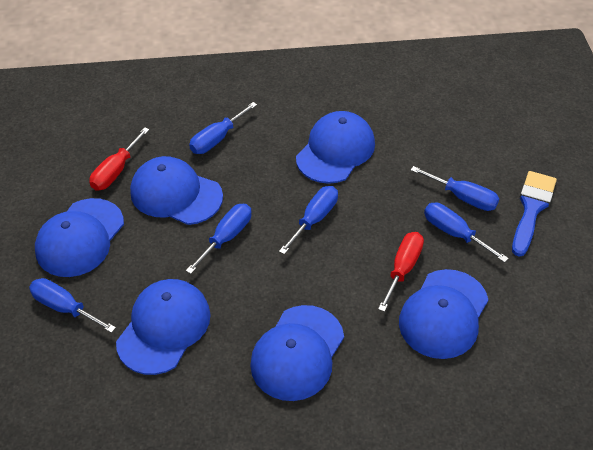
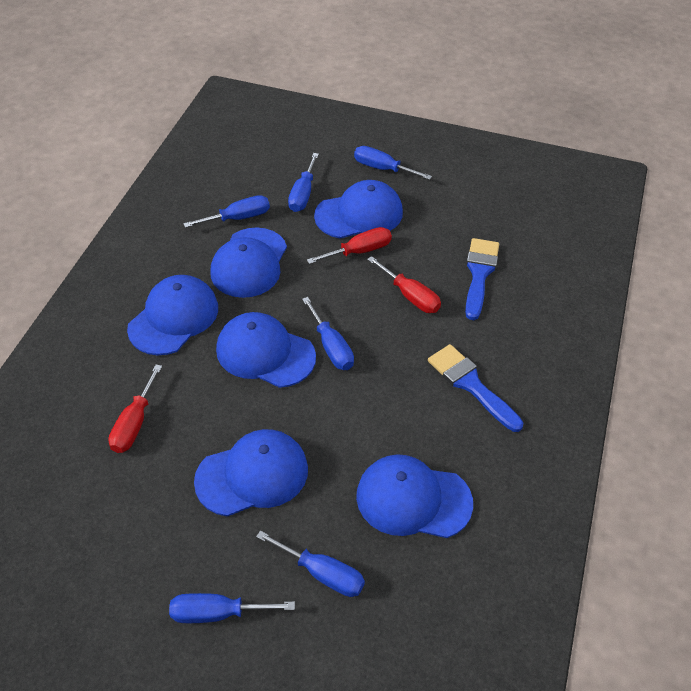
blue brush: 1 -> 2
red screwdriver: 2 -> 3

